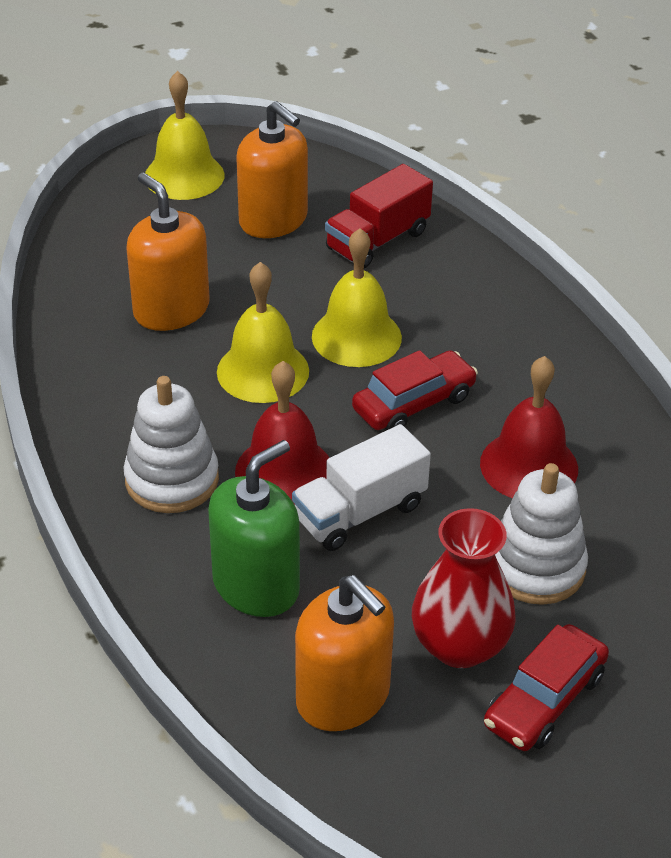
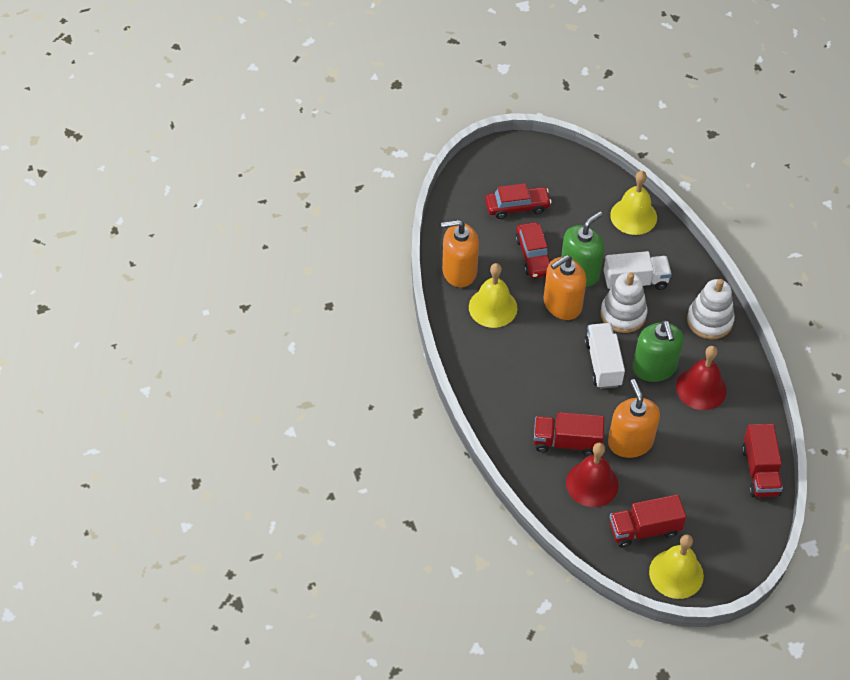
green soap dispenser: 1 -> 2
red truck: 1 -> 3
red vase: 1 -> 0
white truck: 1 -> 2

